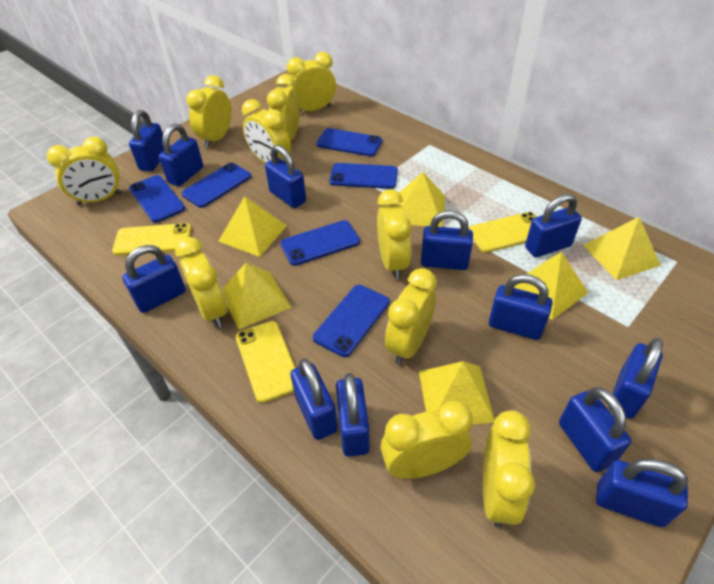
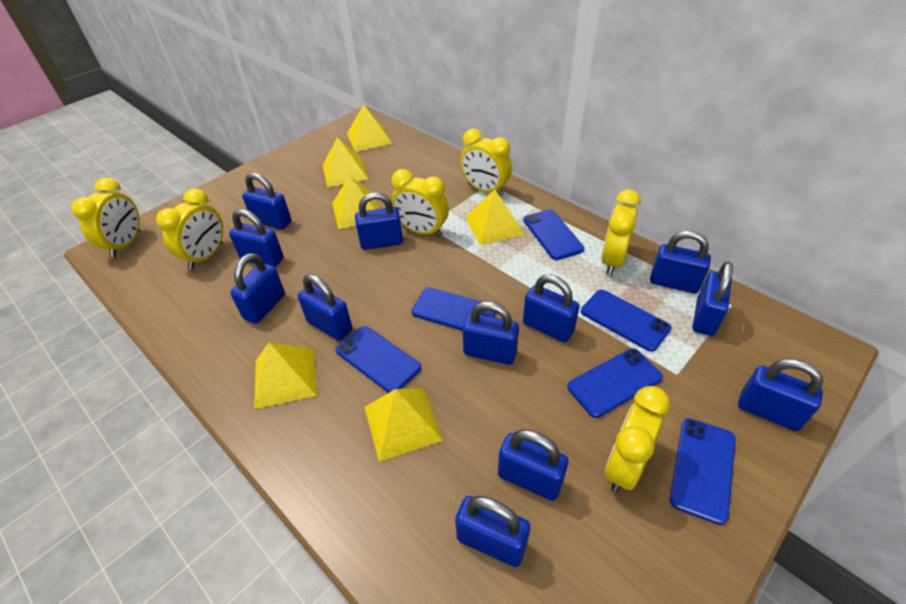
yellow clock: 10 -> 6
yellow phone: 3 -> 0

